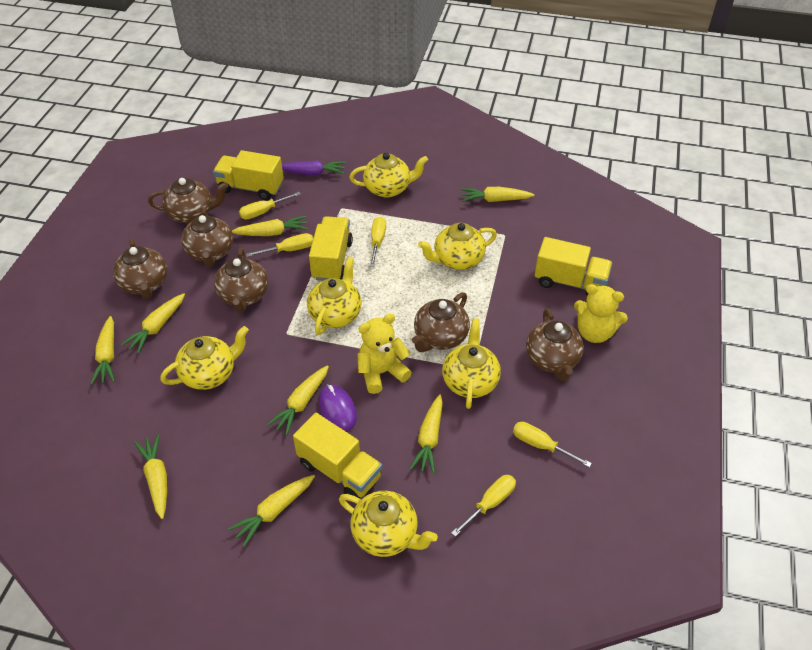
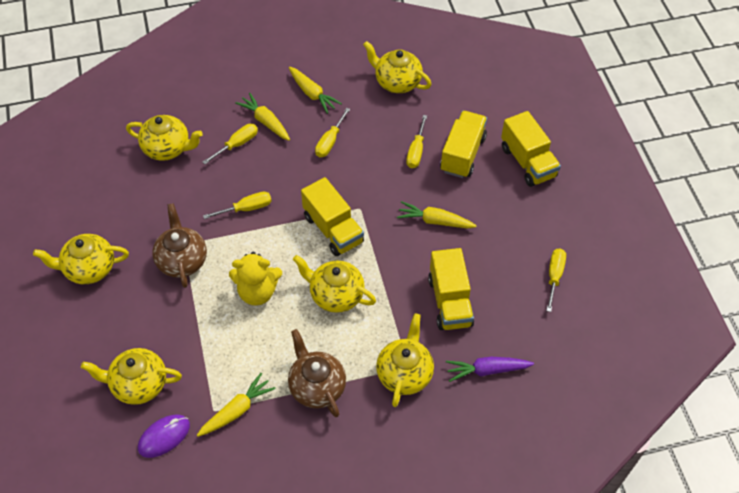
brown teapot: 6 -> 2
yellow carrot: 8 -> 4
yellow teddy bear: 2 -> 1

